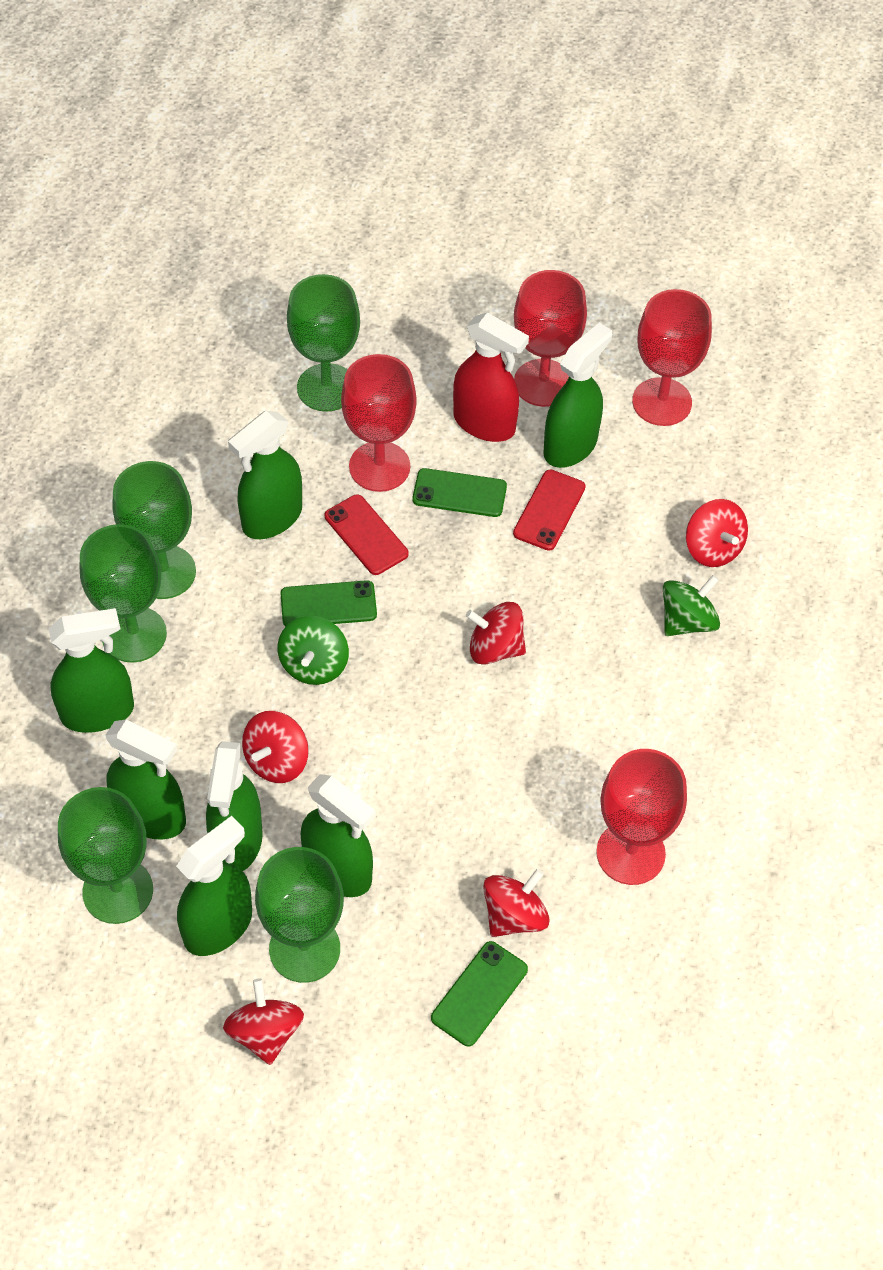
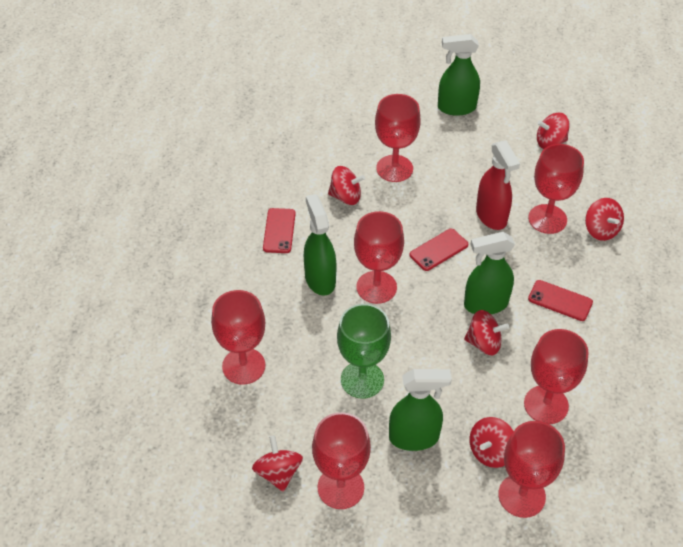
green goblet: 5 -> 1
green phone: 3 -> 0
green spinning top: 2 -> 0
green spray bottle: 7 -> 4
red goblet: 4 -> 7
red phone: 2 -> 3
red spinning top: 5 -> 6

